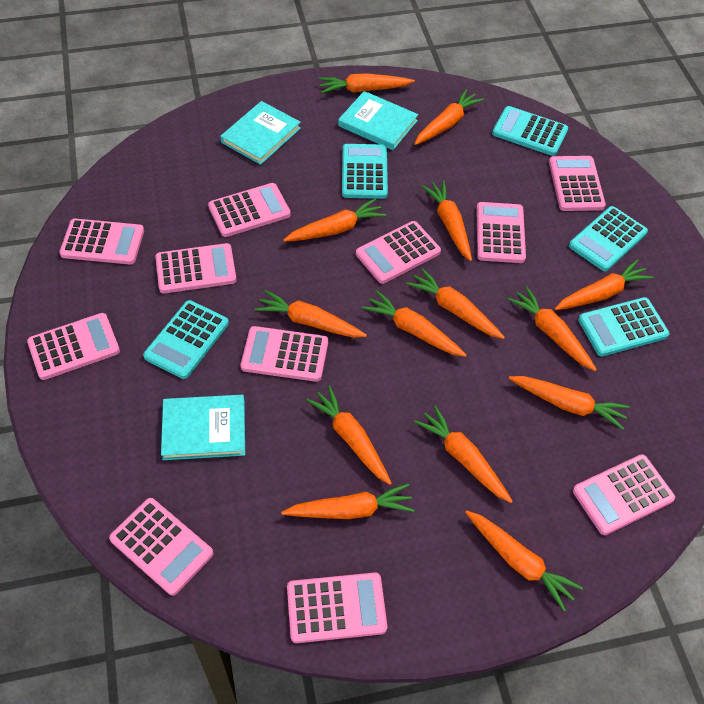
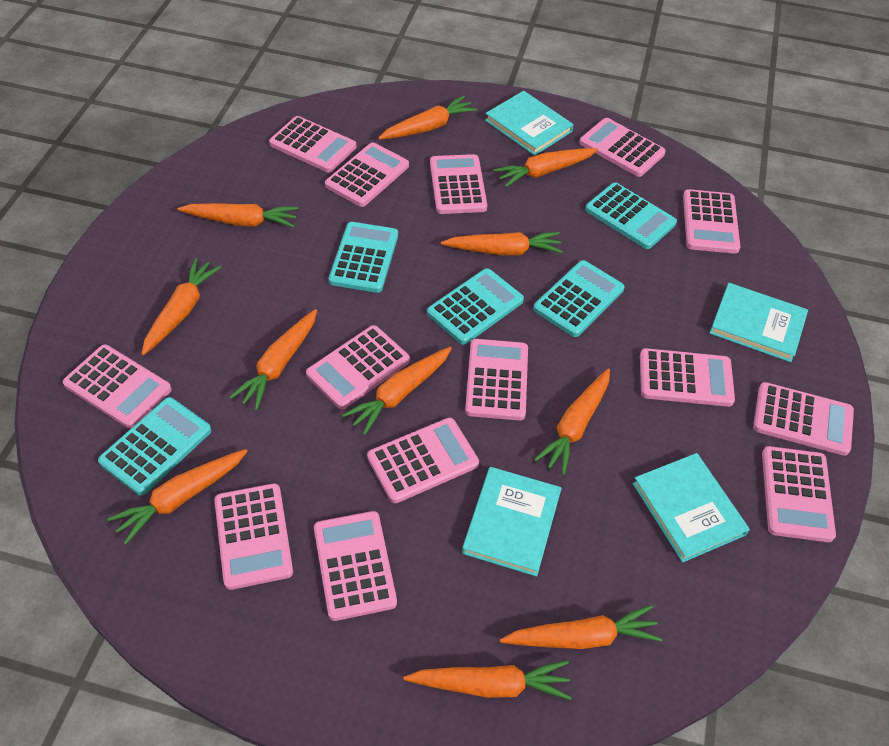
orange carrot: 14 -> 11
pink calculator: 11 -> 14
turquoise book: 3 -> 4

